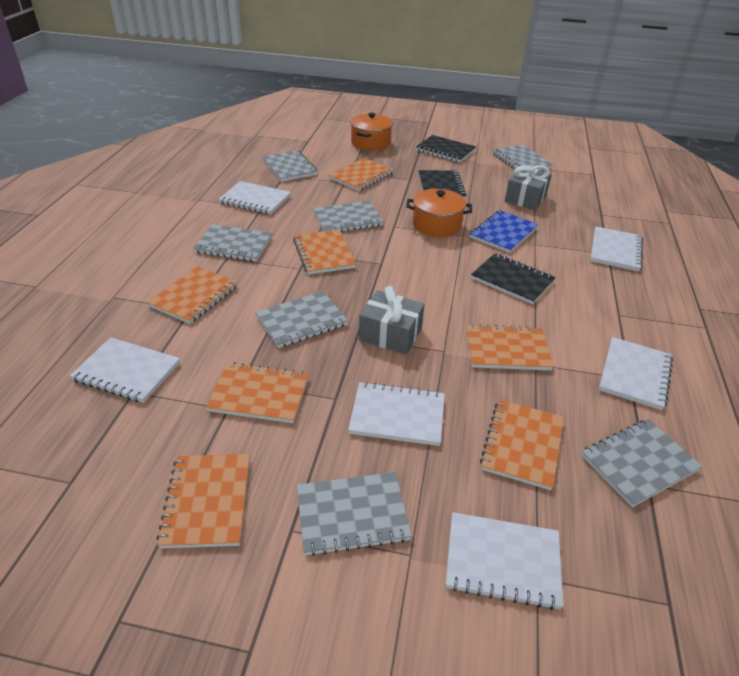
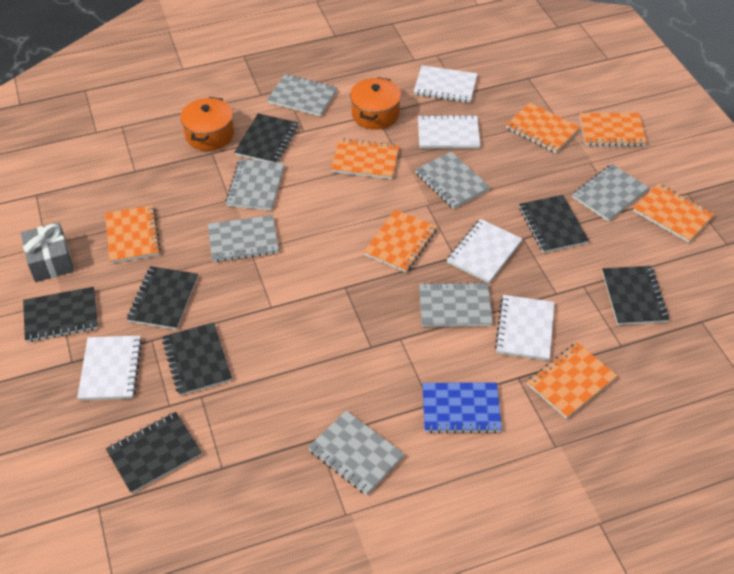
black notebook: 3 -> 7
grey gift: 2 -> 1
white notebook: 6 -> 5

